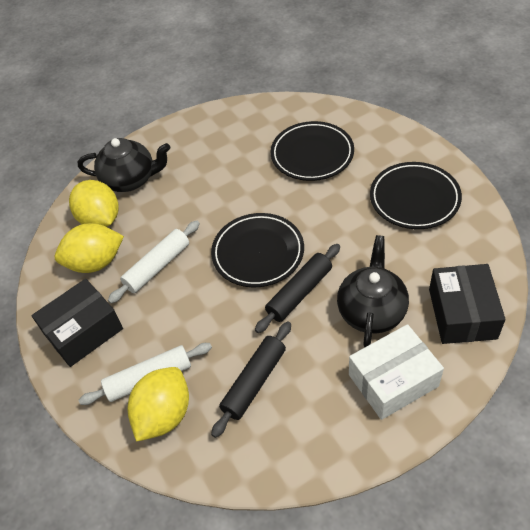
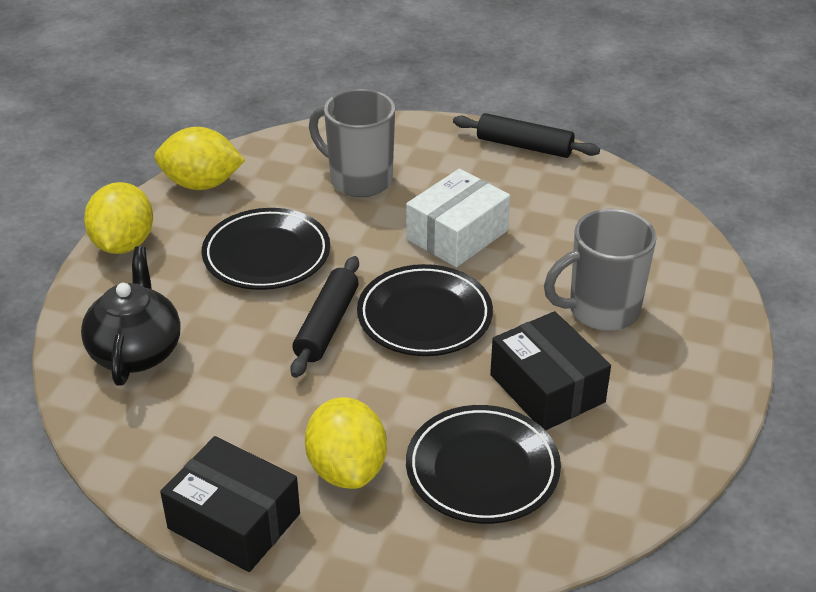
black teapot: 2 -> 1
grey mug: 0 -> 2
white rolling pin: 2 -> 0

